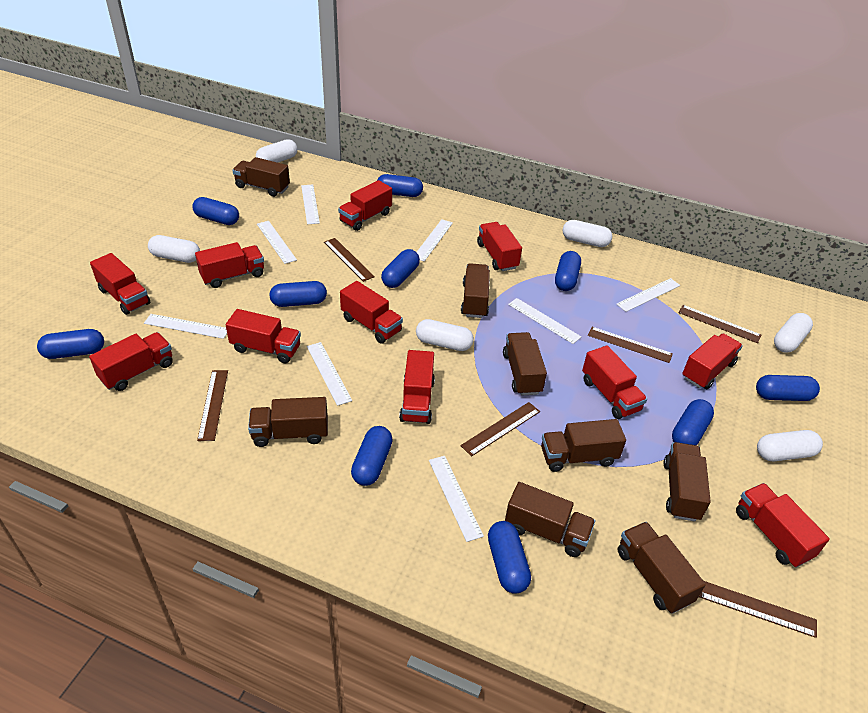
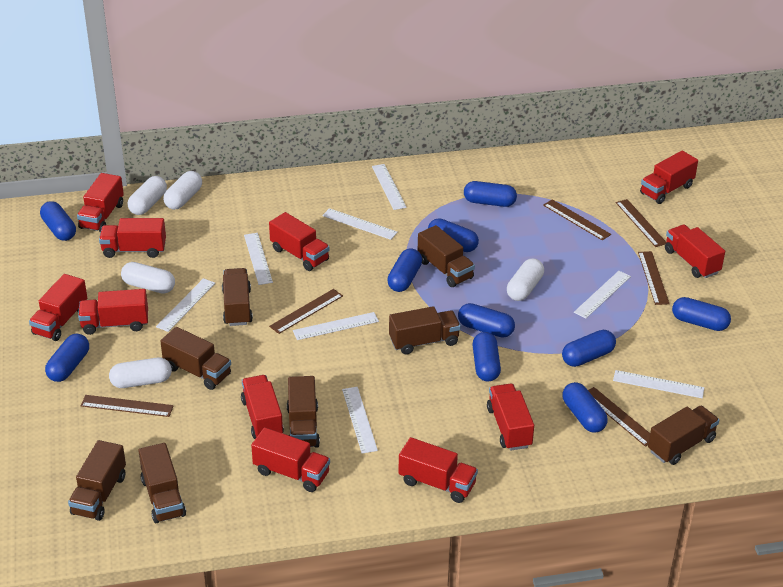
white capsule: 6 -> 5

